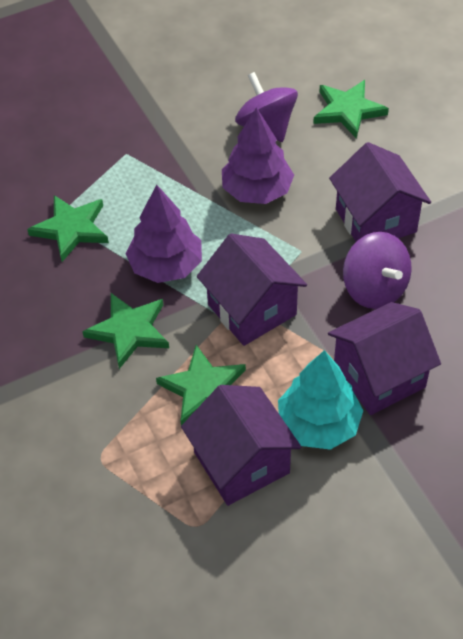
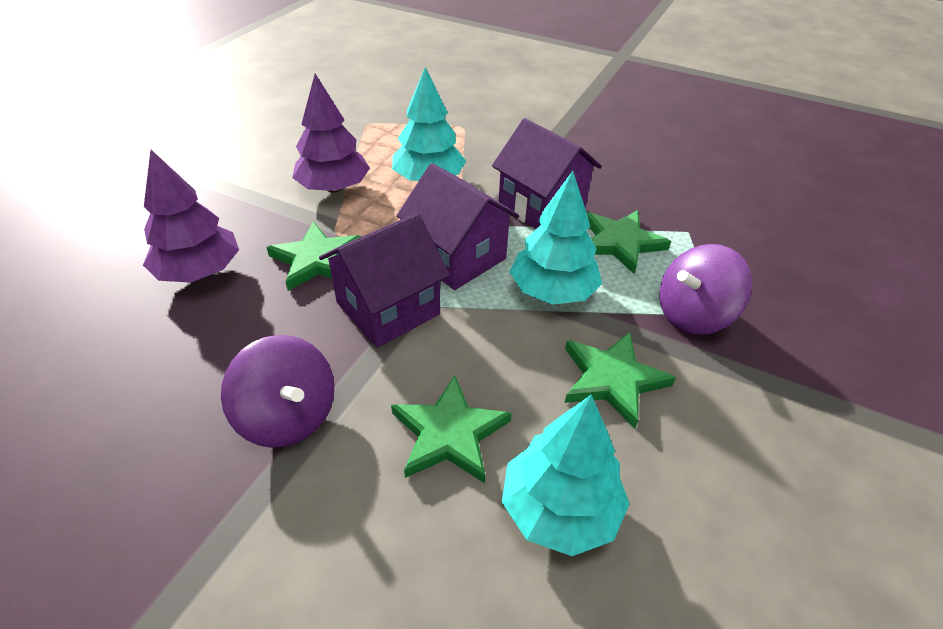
purple house: 4 -> 3
turquoise tree: 1 -> 3

